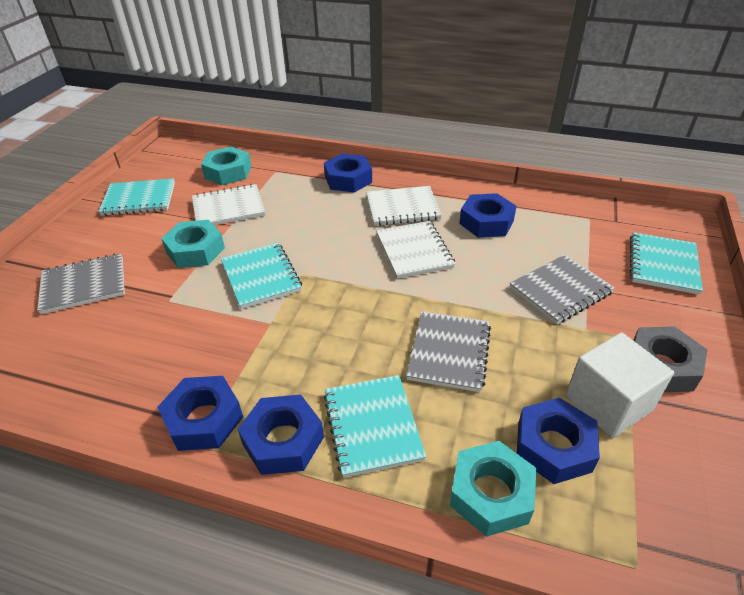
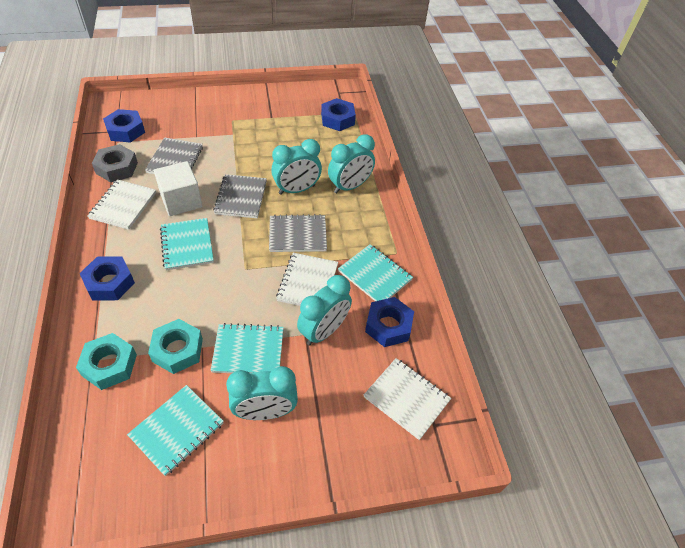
blue nut: 5 -> 4
turquoise clock: 0 -> 4
turquoise nut: 3 -> 2

